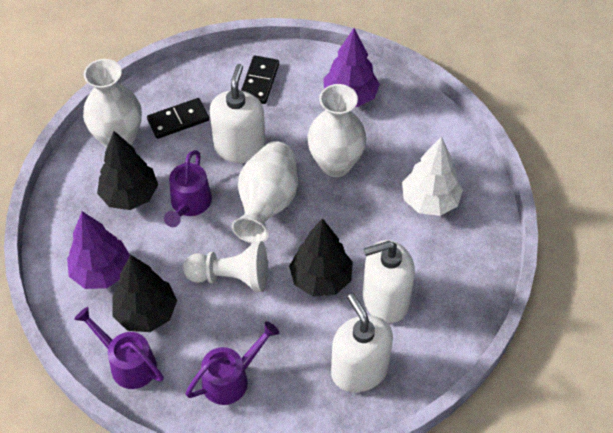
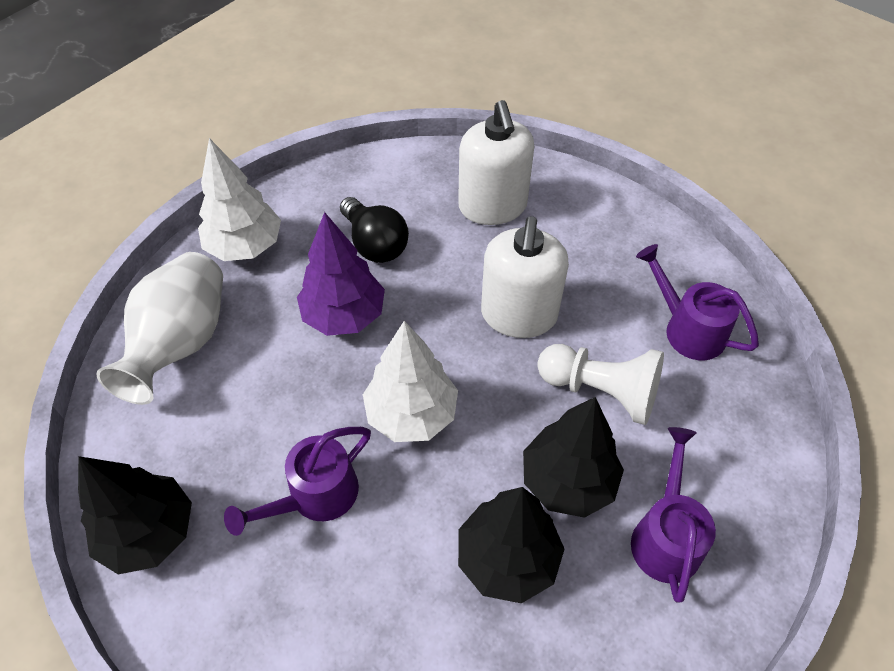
black domino: 2 -> 0
black light bulb: 0 -> 1
purple tree: 2 -> 1
white soap dispenser: 3 -> 2
white tree: 1 -> 2
white vase: 3 -> 1

